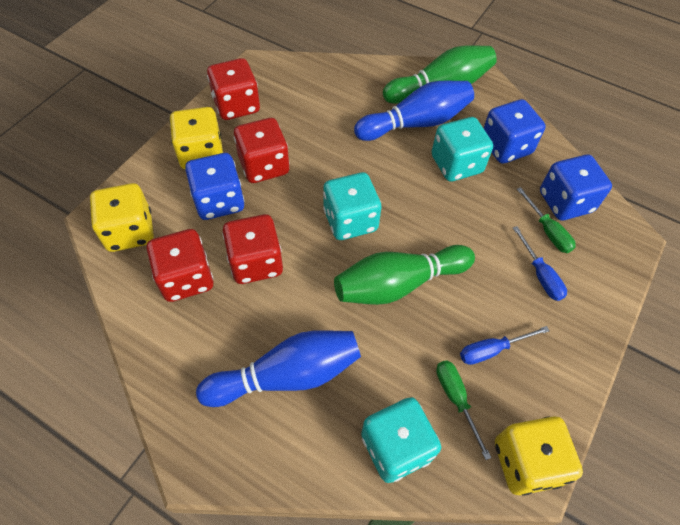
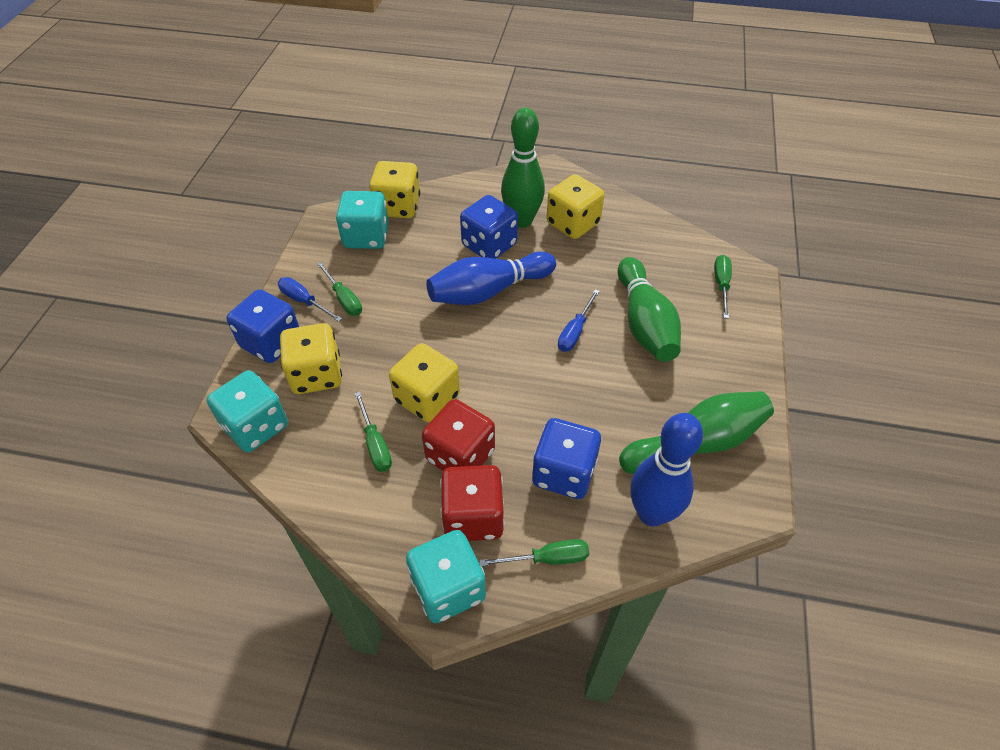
green bowling pin: 2 -> 3
green screwdriver: 2 -> 4
red dice: 4 -> 2
yellow dice: 3 -> 4

